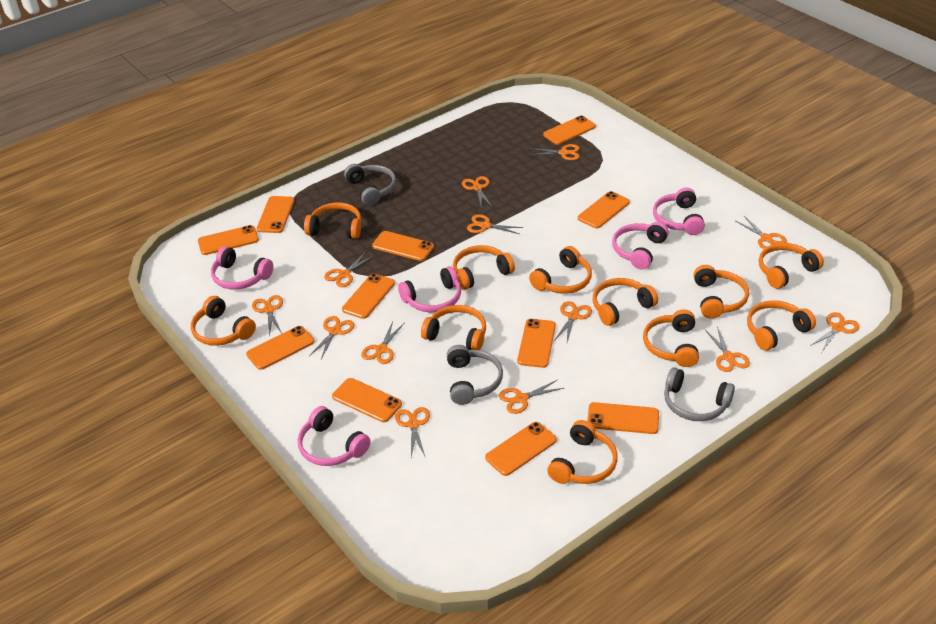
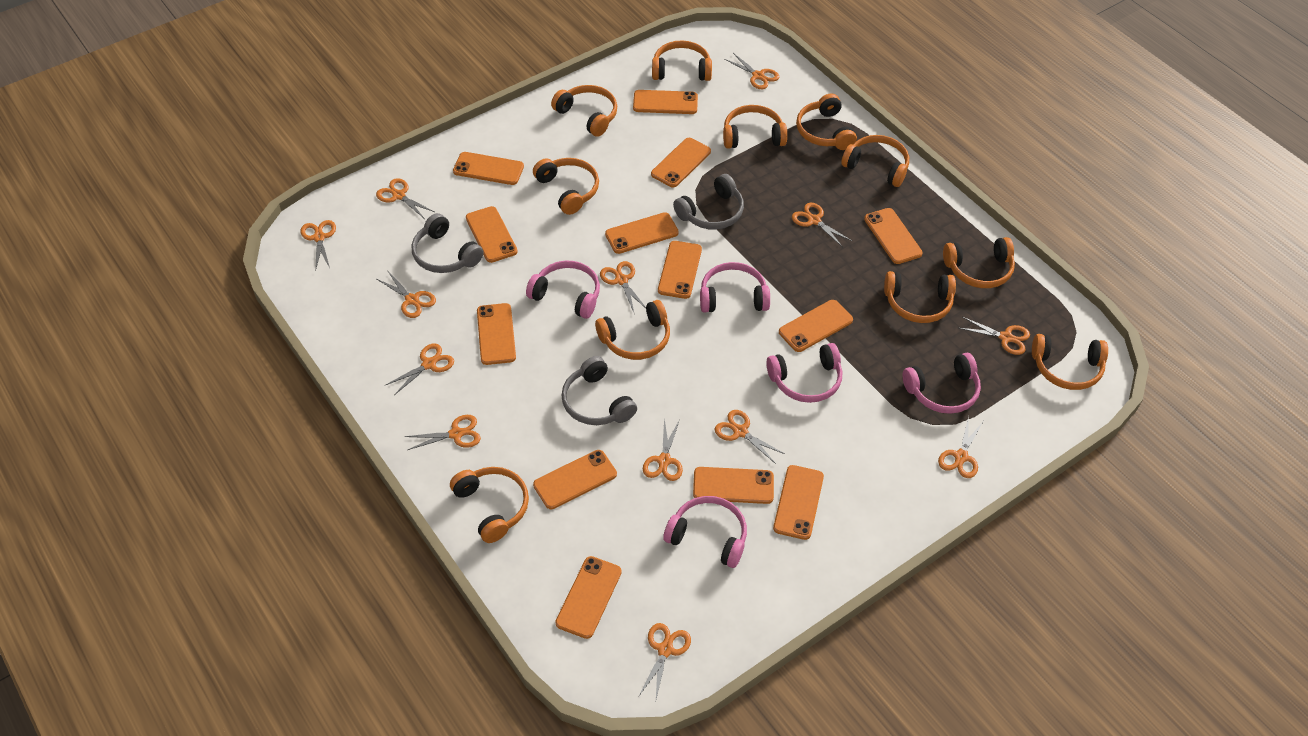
orange phone: 11 -> 13

